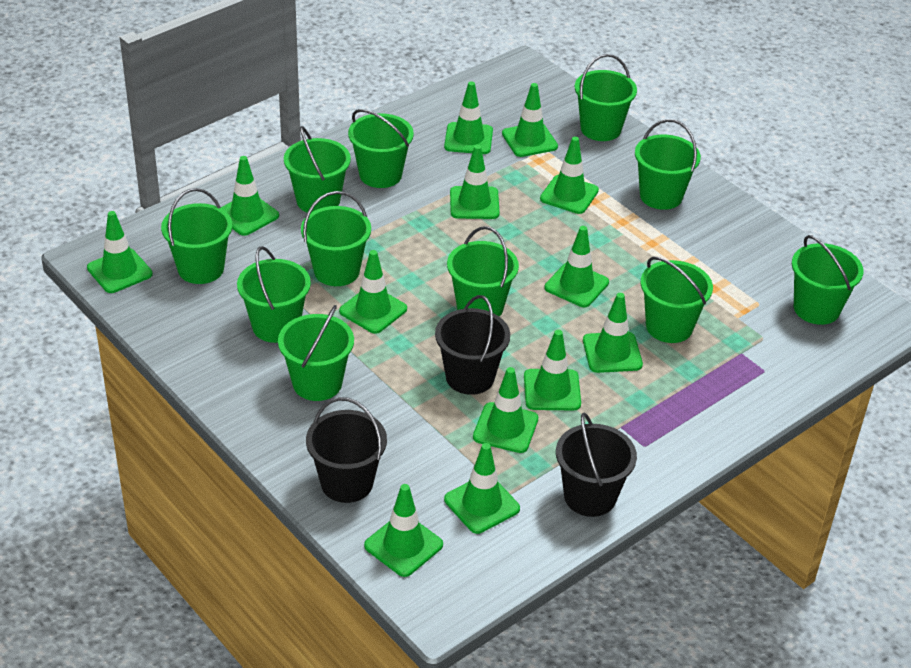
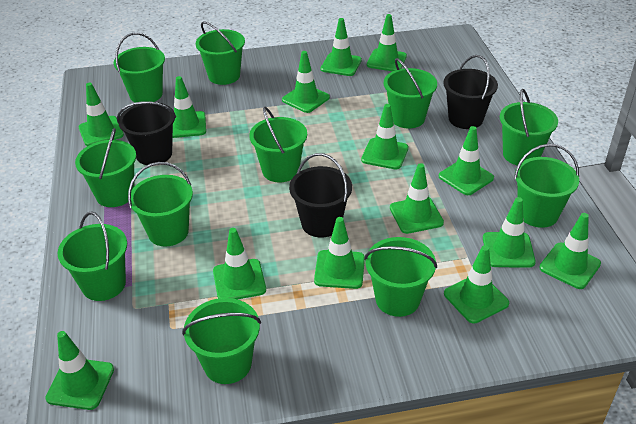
green traffic cone: 13 -> 14

